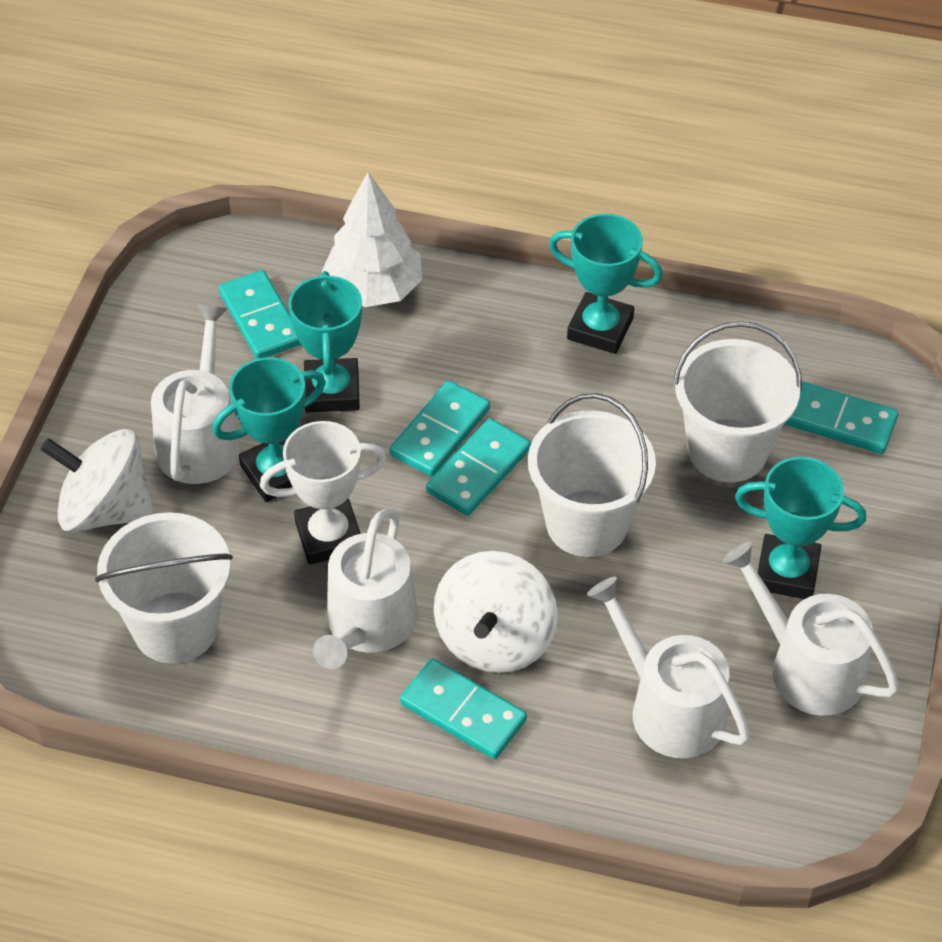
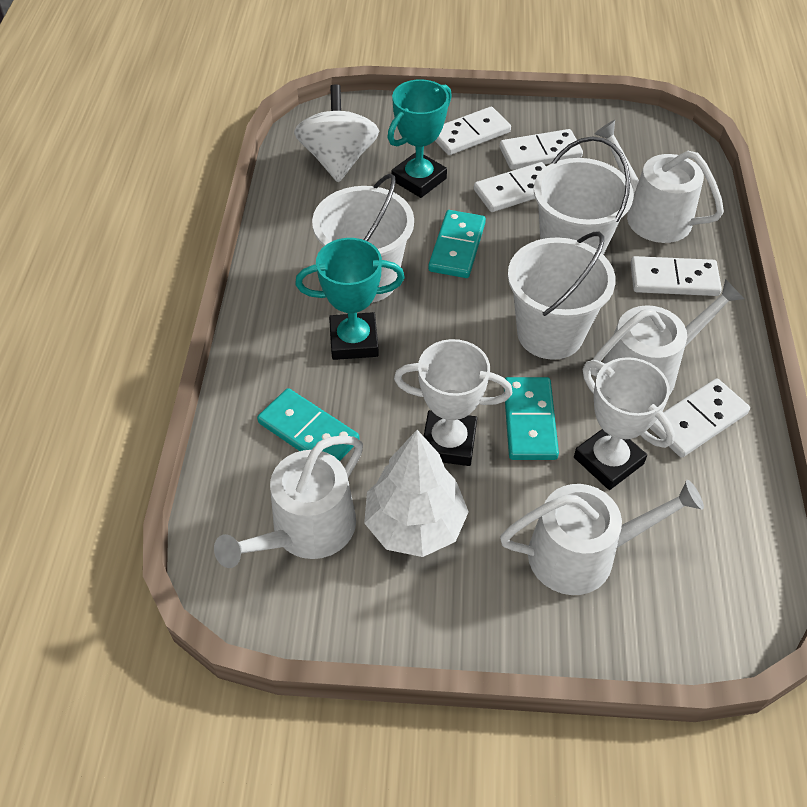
turquoise domino: 5 -> 3
turquoise trophy: 4 -> 2
white domino: 0 -> 5
white spinning top: 2 -> 1
white trophy: 1 -> 2

